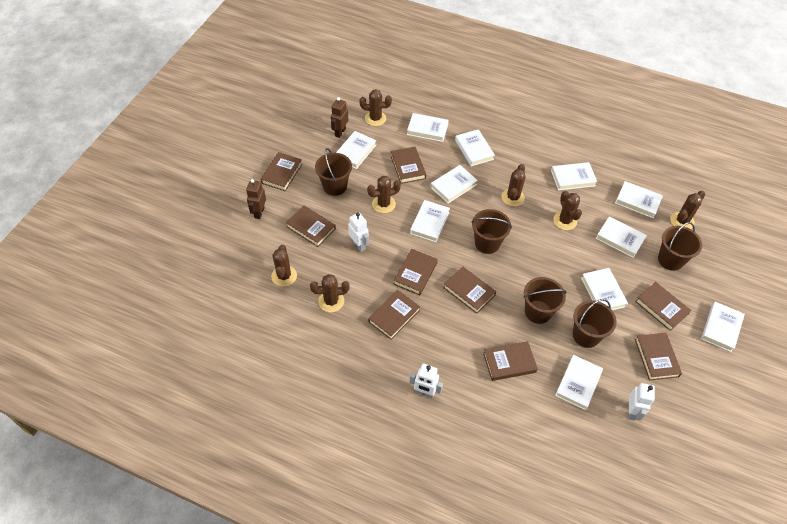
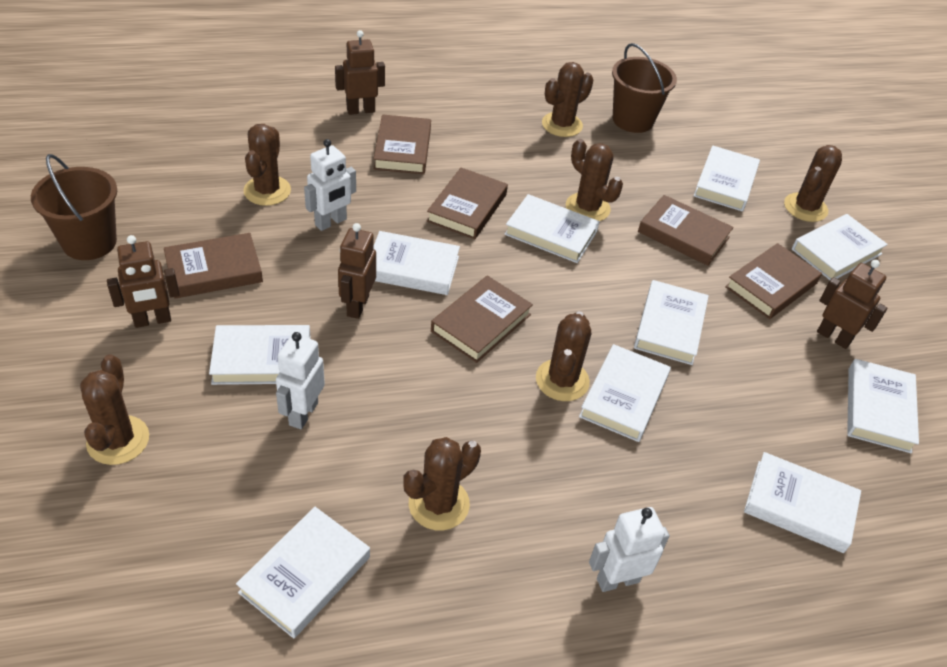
brown book: 9 -> 6
brown bucket: 5 -> 2
brown robot: 2 -> 4
white book: 11 -> 10

